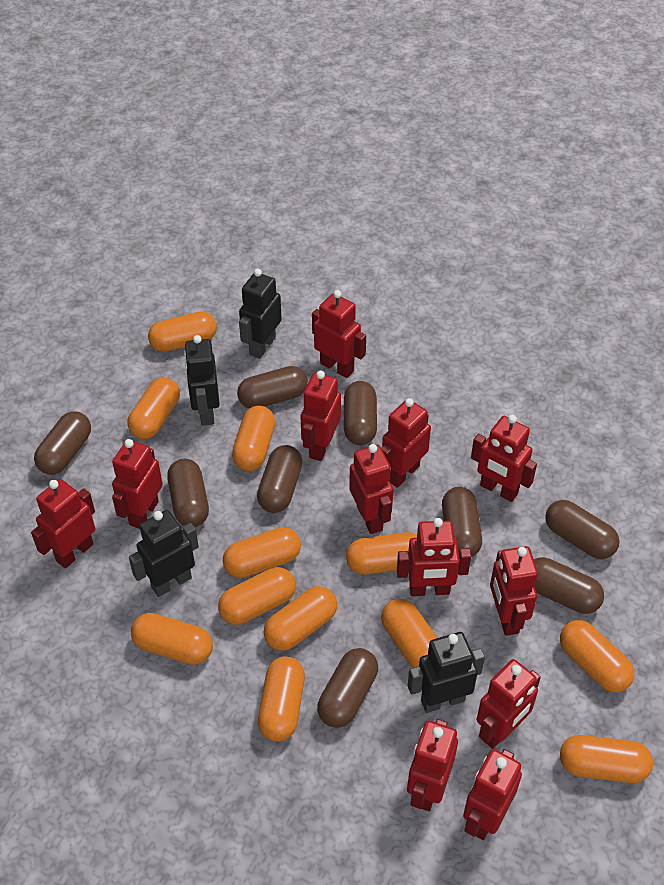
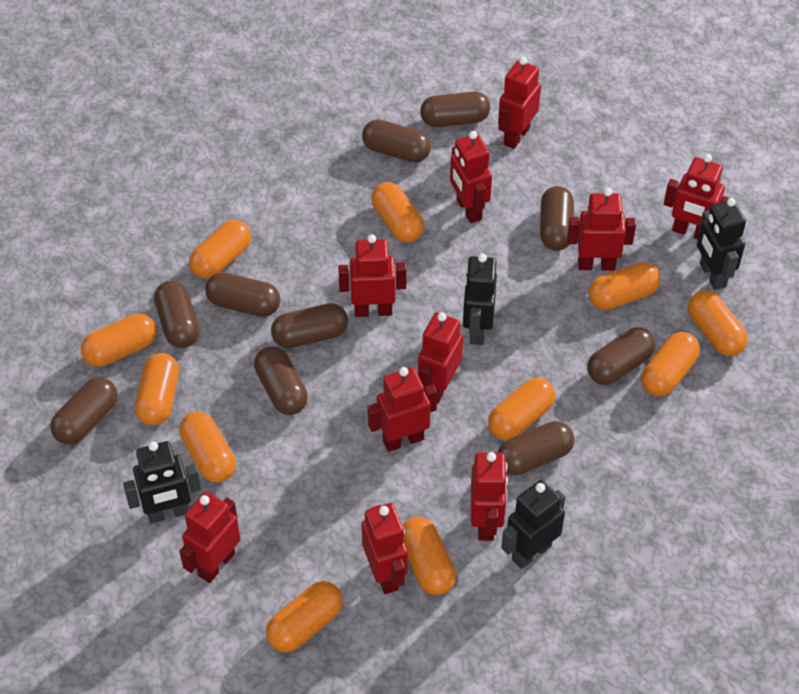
brown capsule: 9 -> 10
orange capsule: 12 -> 11
red robot: 12 -> 10

